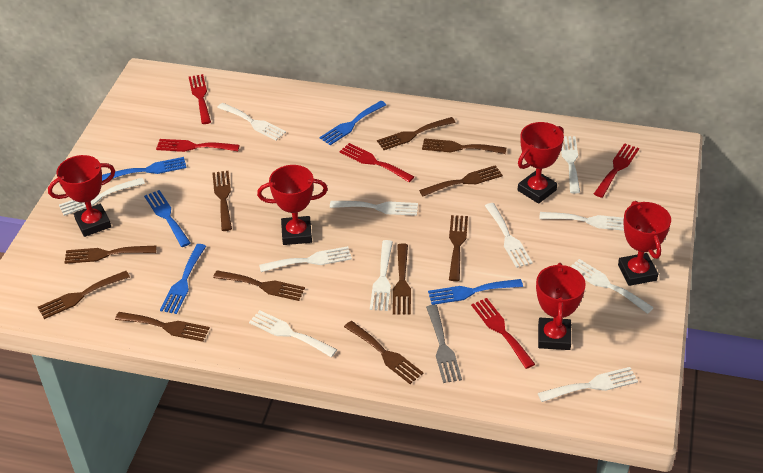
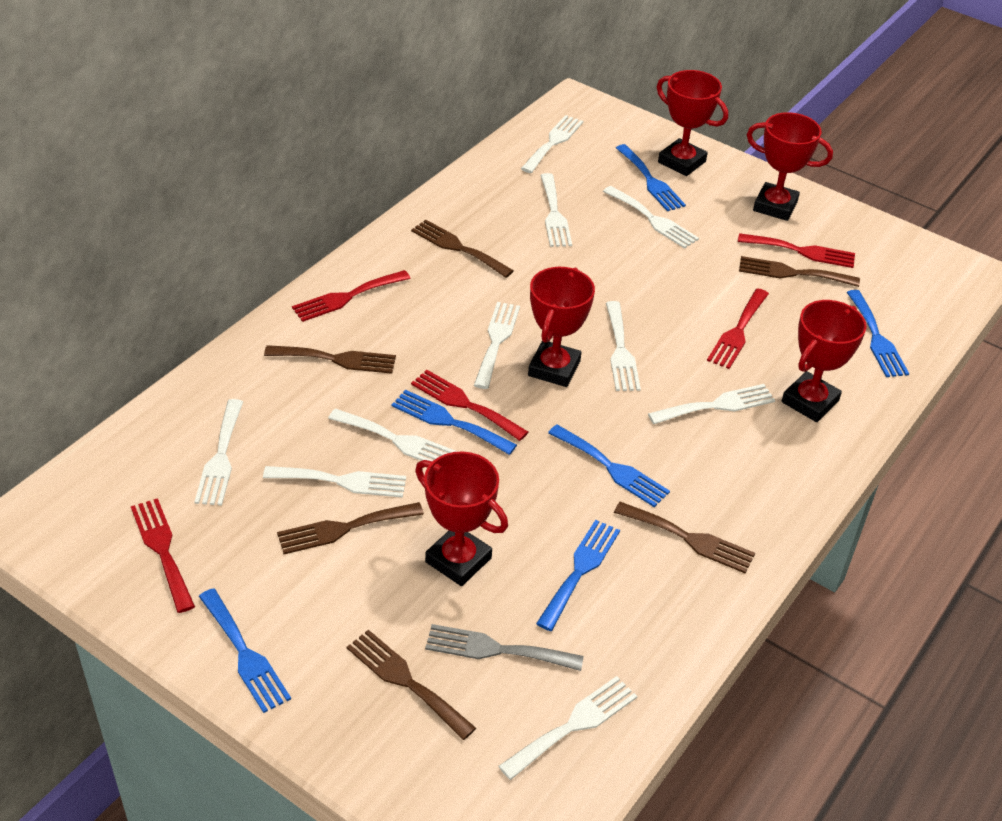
blue fork: 5 -> 6
brown fork: 11 -> 6
white fork: 11 -> 10

